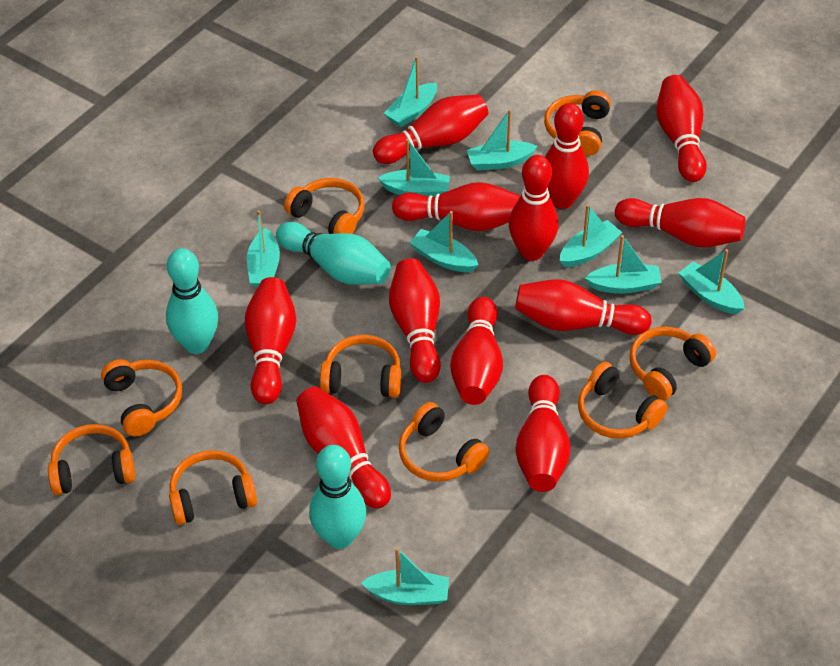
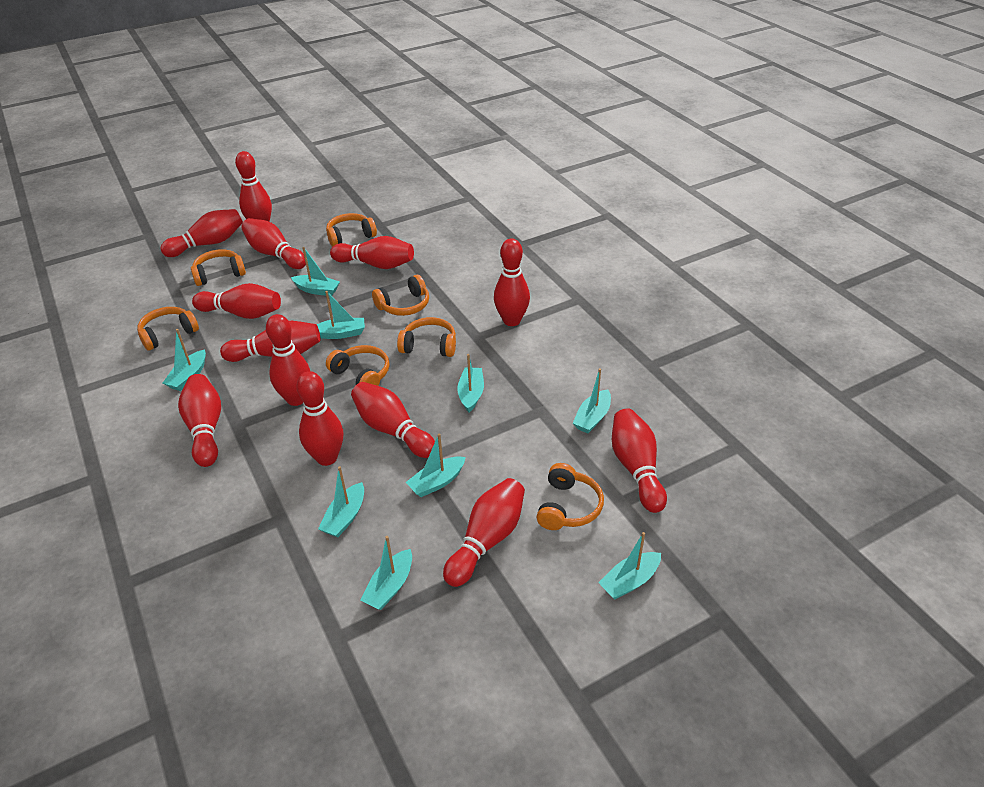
orange headphones: 9 -> 7
red bowling pin: 12 -> 13
turquoise bowling pin: 3 -> 0

